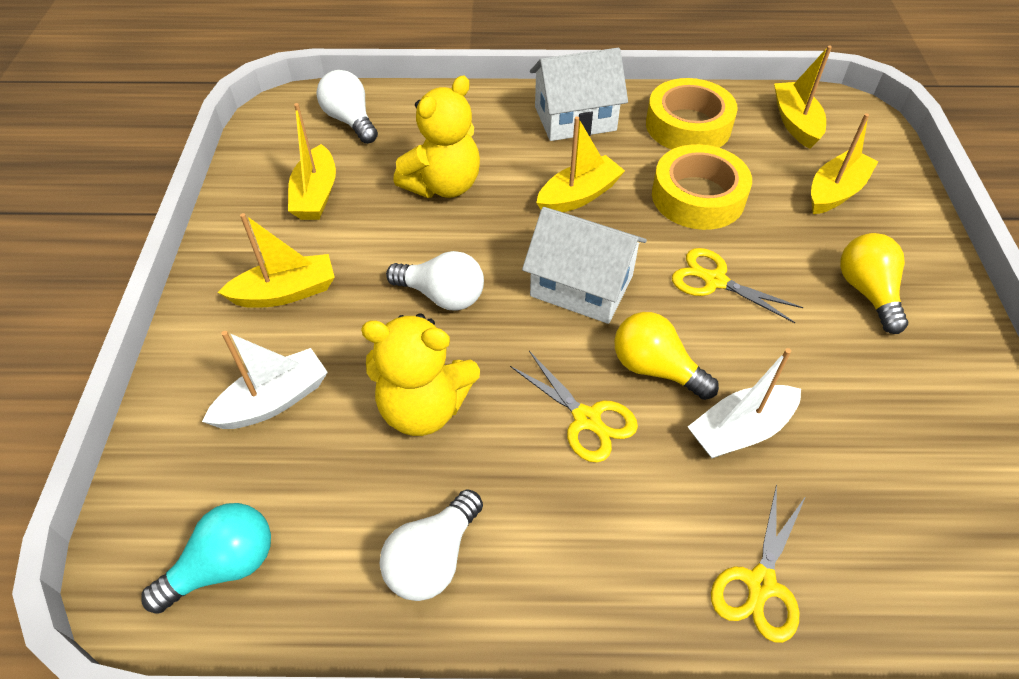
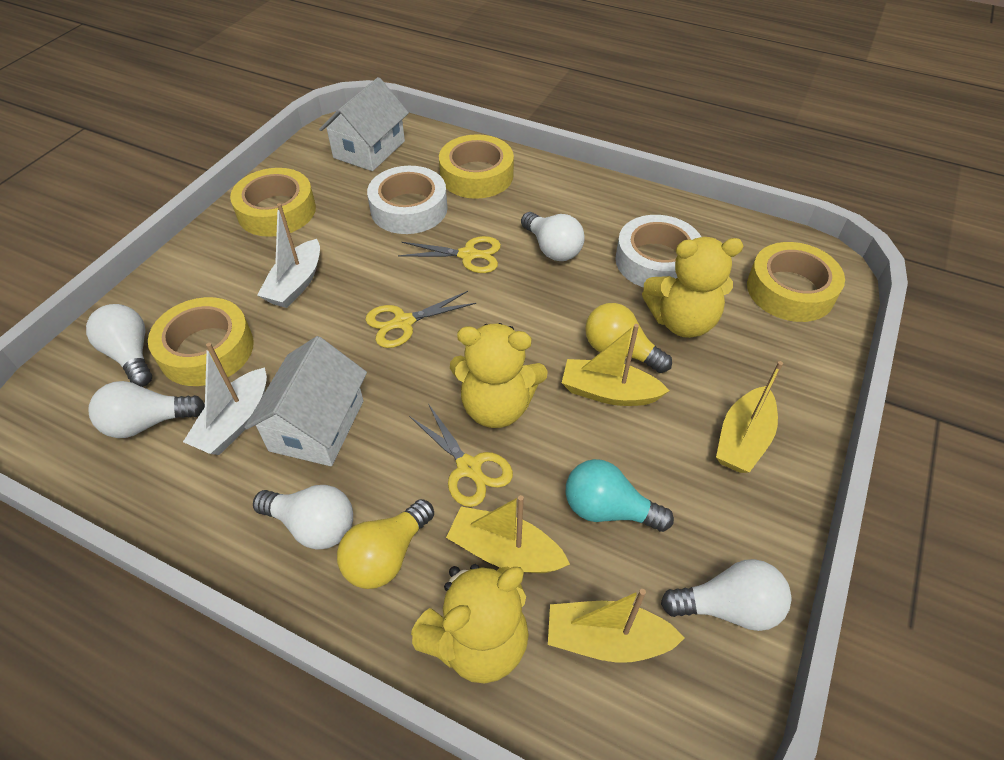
white light bulb: 3 -> 5
white tape: 0 -> 2
yellow boat: 5 -> 4
yellow tape: 2 -> 4
yellow teddy bear: 2 -> 3

